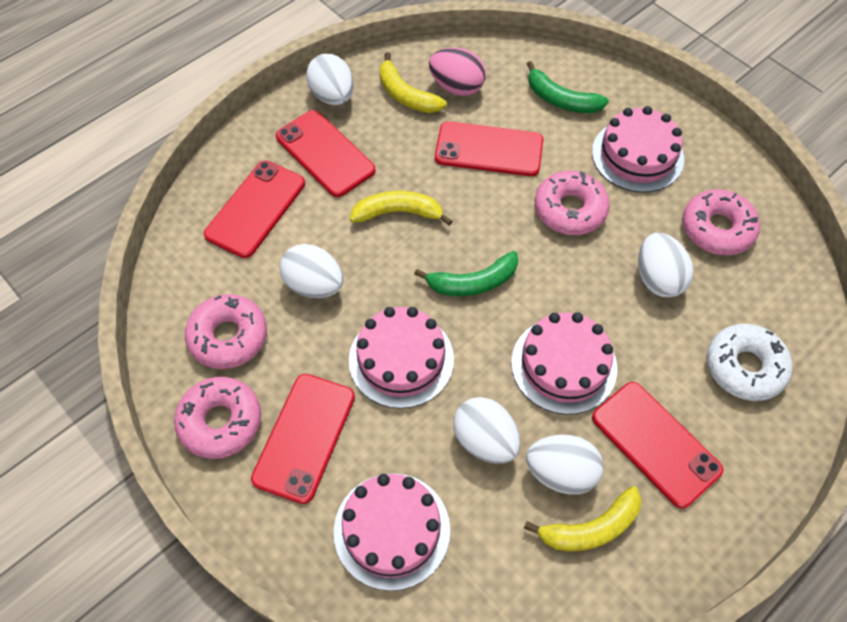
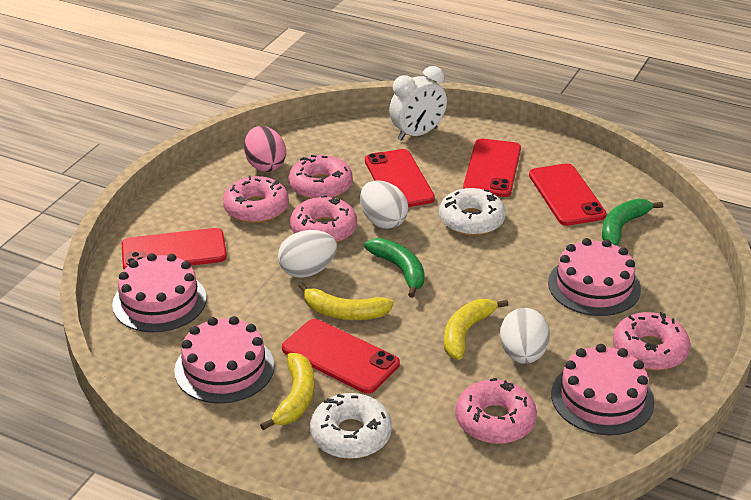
pink donut: 4 -> 5
white clock: 0 -> 1
white donut: 1 -> 2
white egg: 5 -> 3

